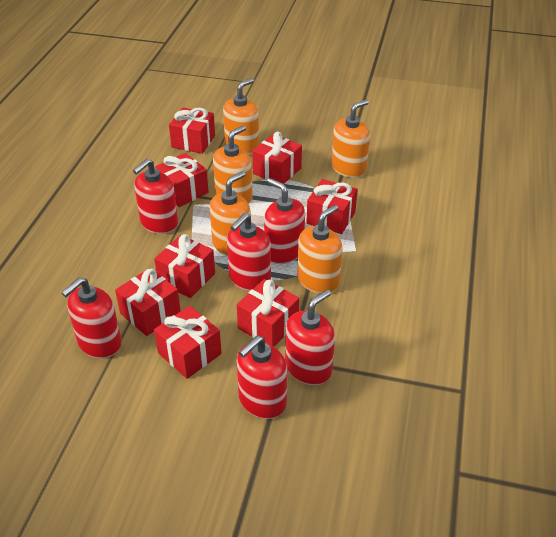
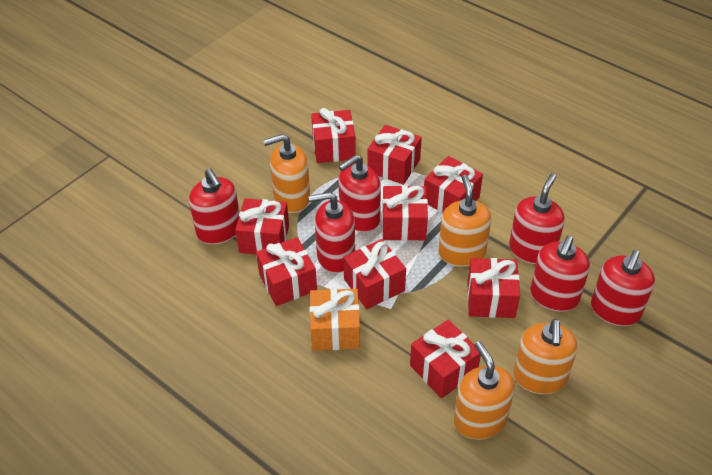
orange gift: 0 -> 1
orange soap dispenser: 5 -> 4
red gift: 8 -> 9

